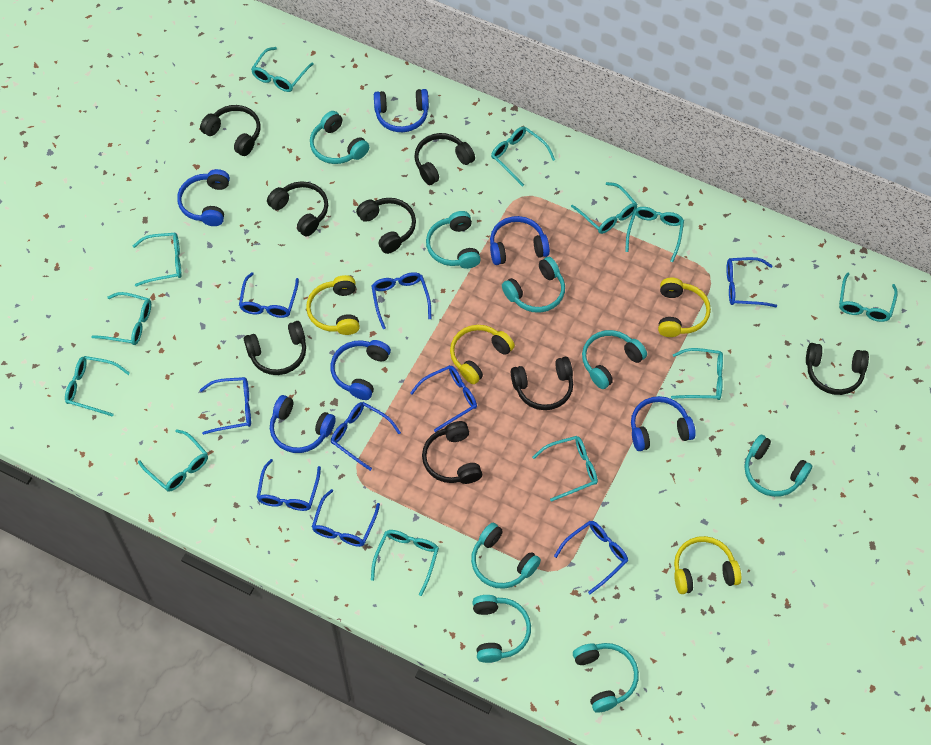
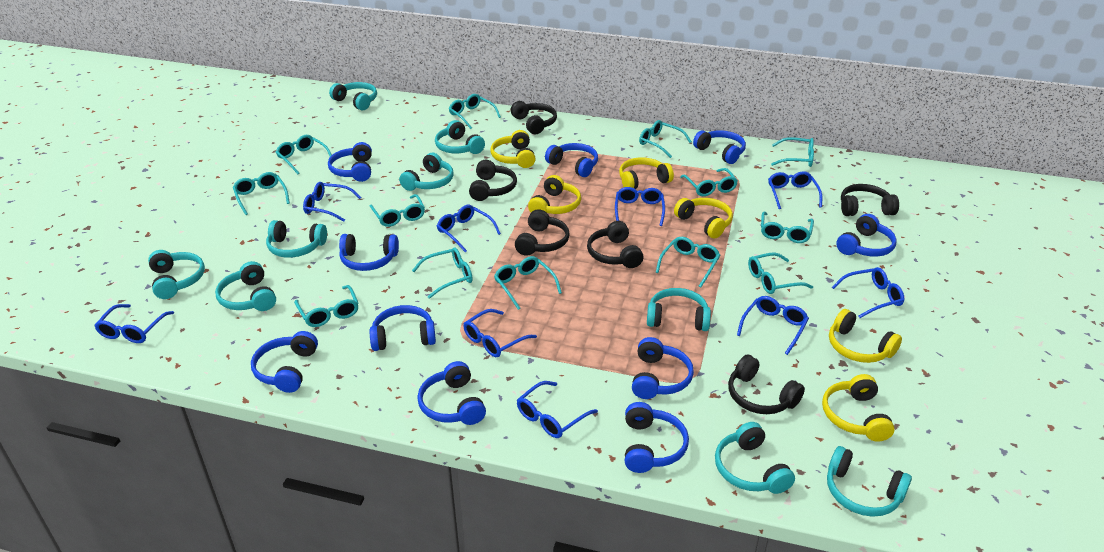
black headphones: 8 -> 6
blue headphones: 6 -> 10
turquoise glasses: 12 -> 13
turquoise headphones: 8 -> 9
yellow headphones: 4 -> 6

